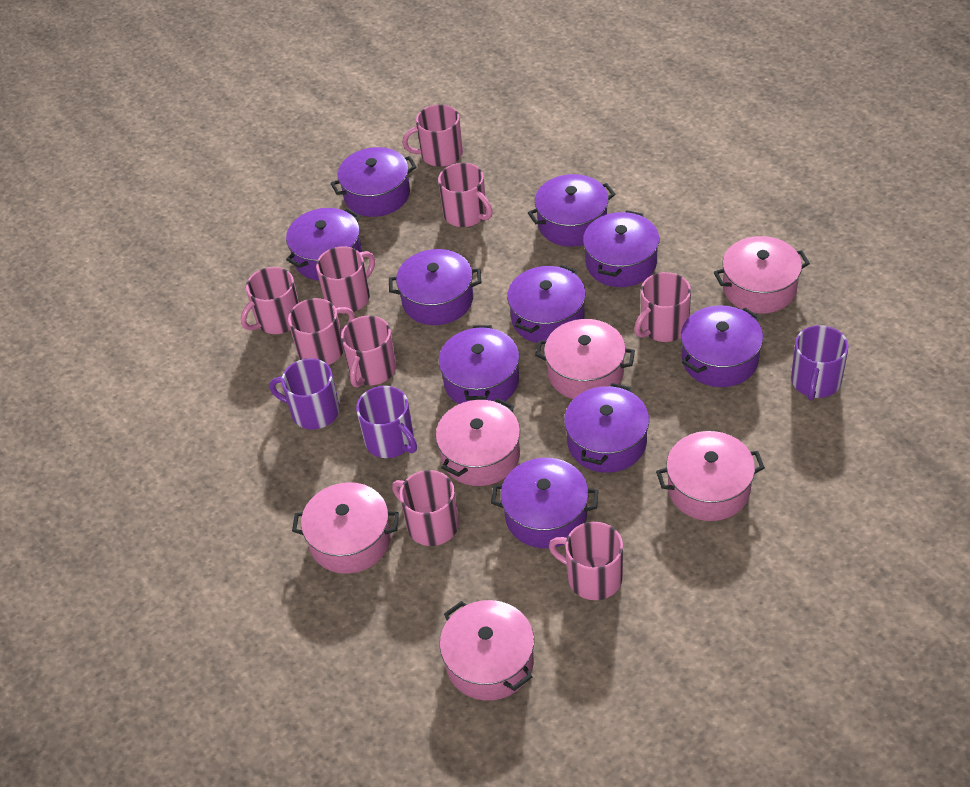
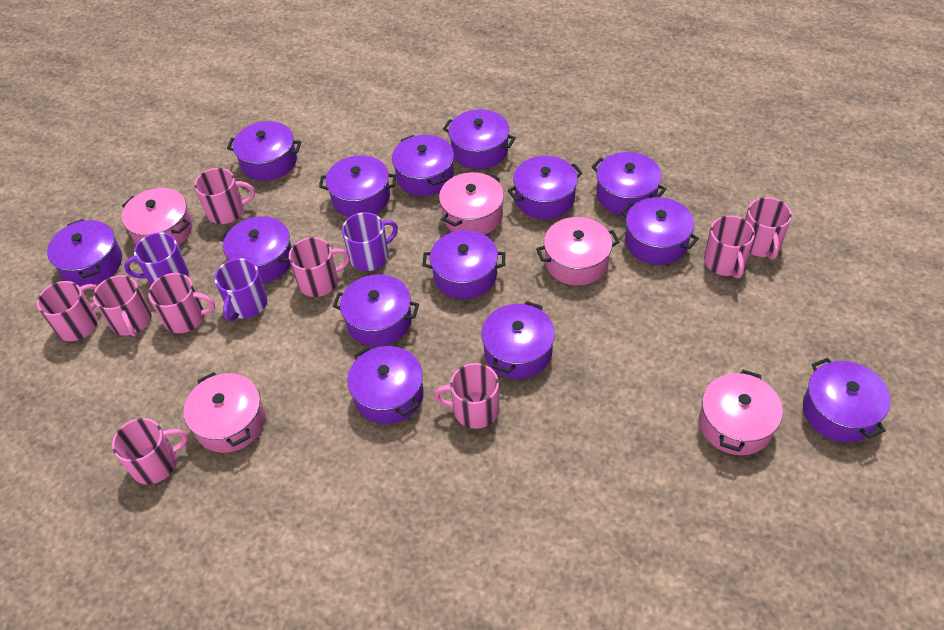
pink pot: 6 -> 5
purple pot: 10 -> 14

